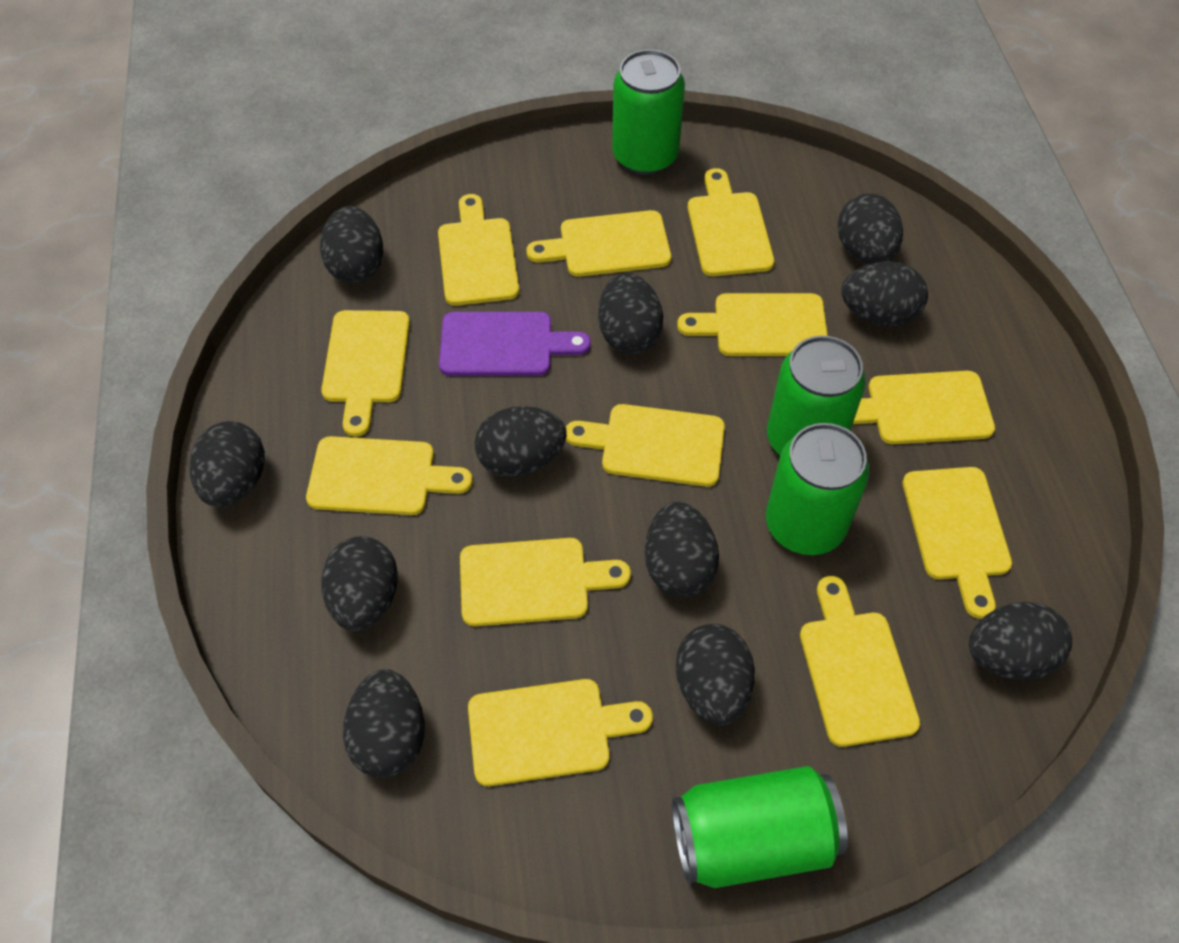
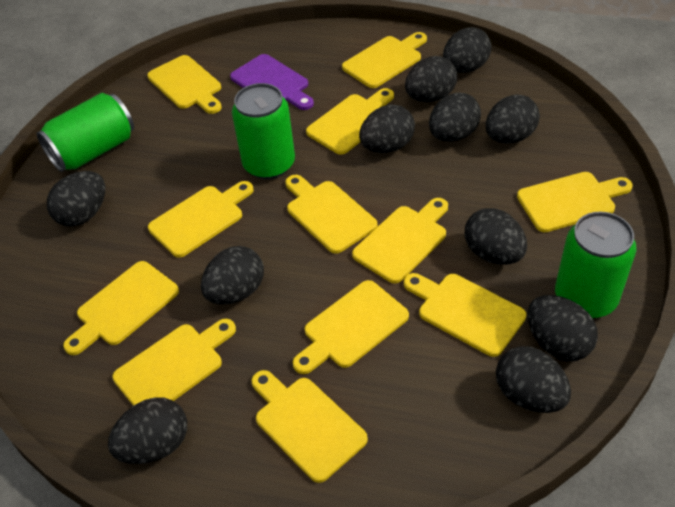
green can: 4 -> 3

